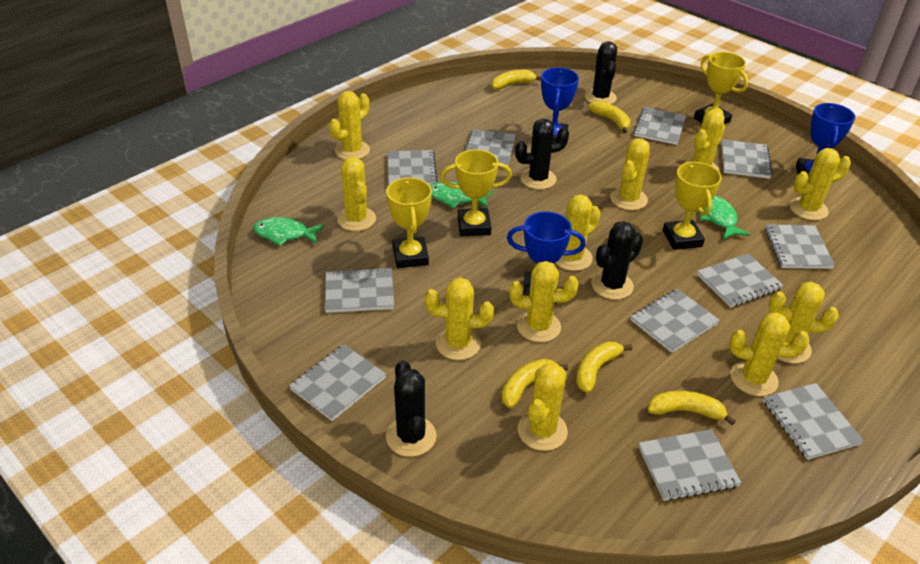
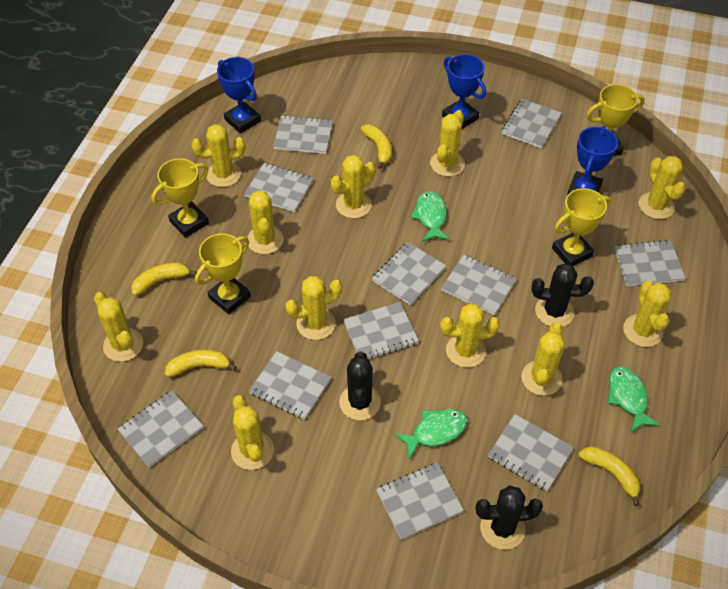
black cactus: 4 -> 3
yellow banana: 5 -> 4

